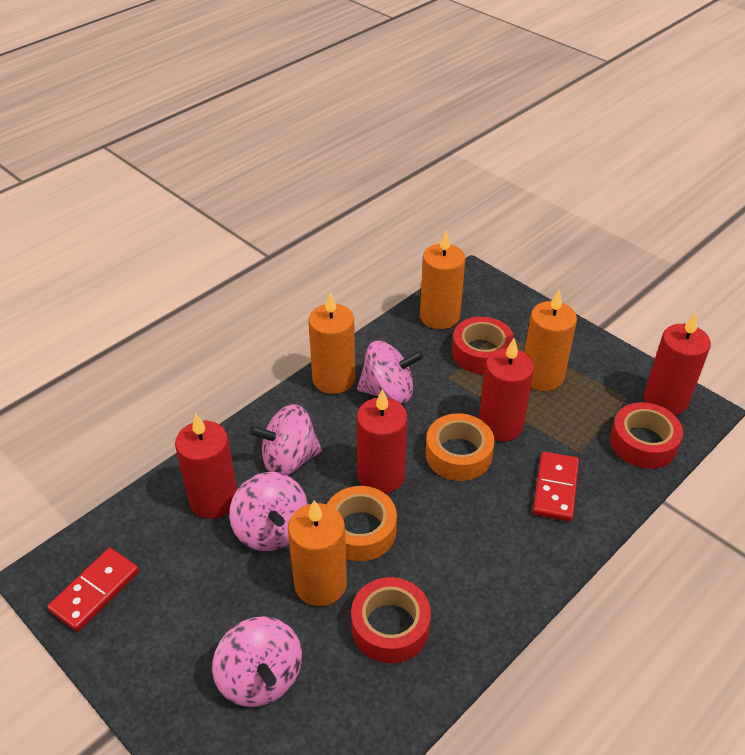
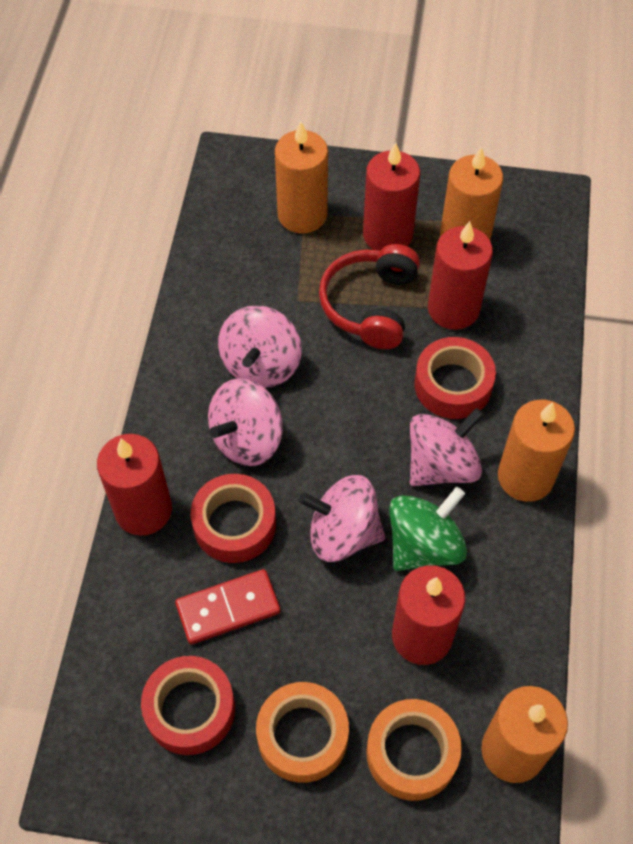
green spinning top: 0 -> 1
red domino: 2 -> 1
red headphones: 0 -> 1

